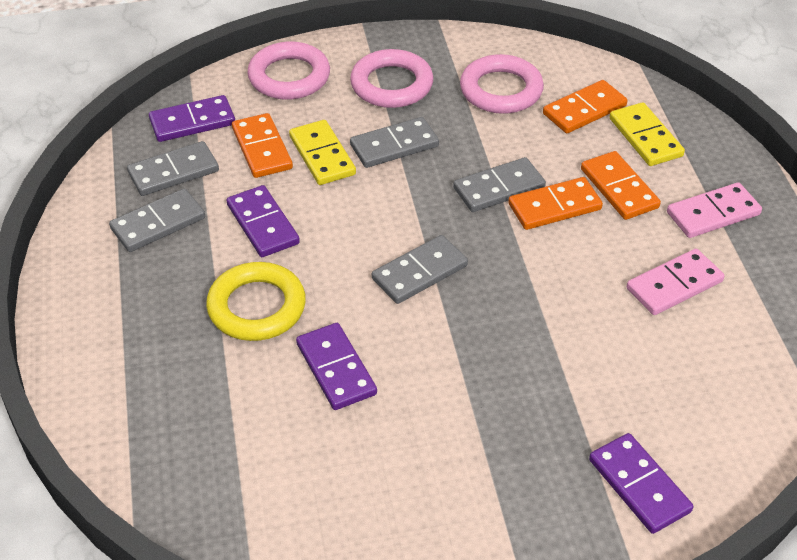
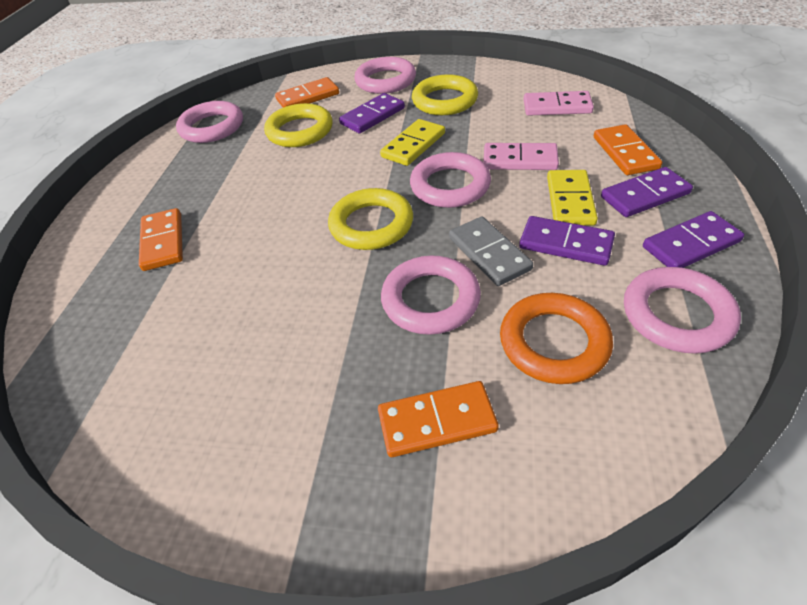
grey domino: 5 -> 1
orange ring: 0 -> 1
pink ring: 3 -> 5
yellow ring: 1 -> 3

